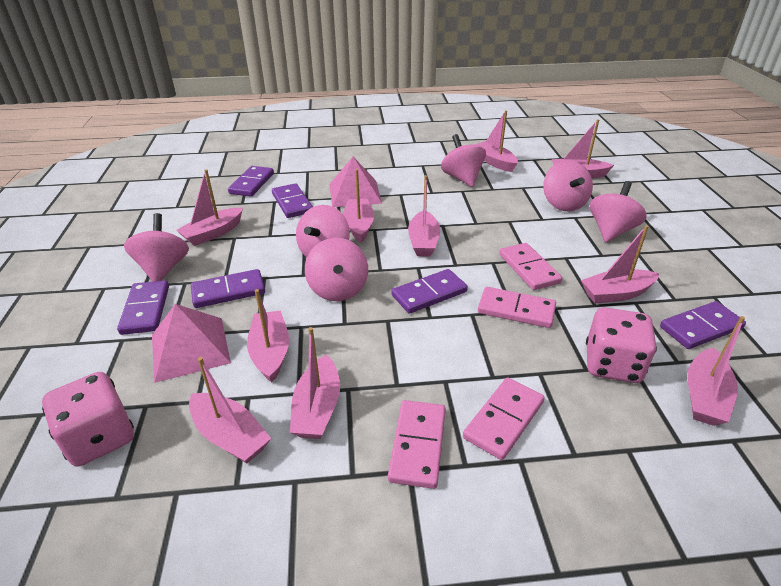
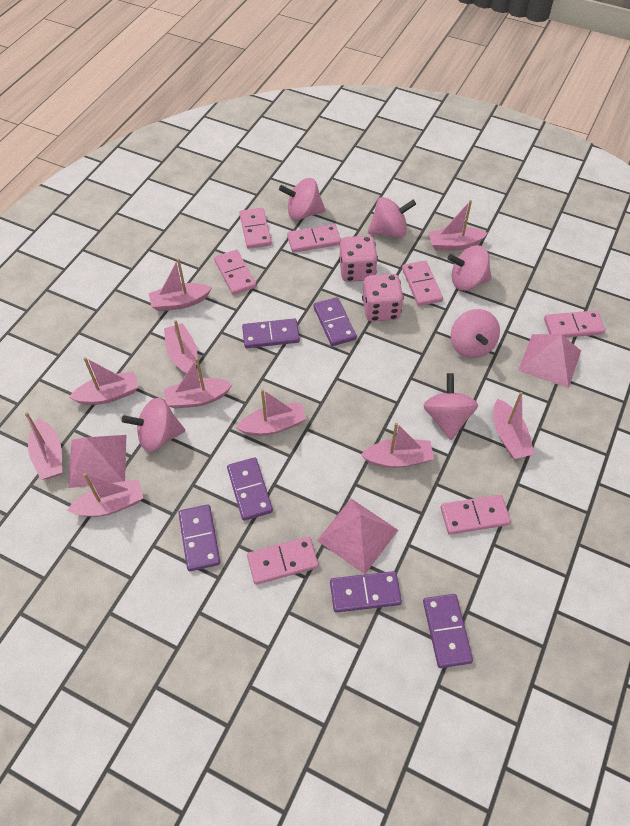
pink domino: 4 -> 7
pink pyramid: 2 -> 3

